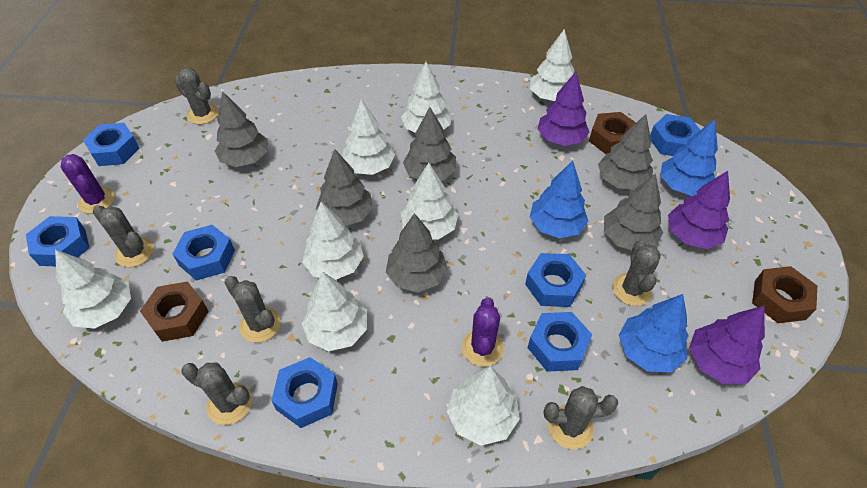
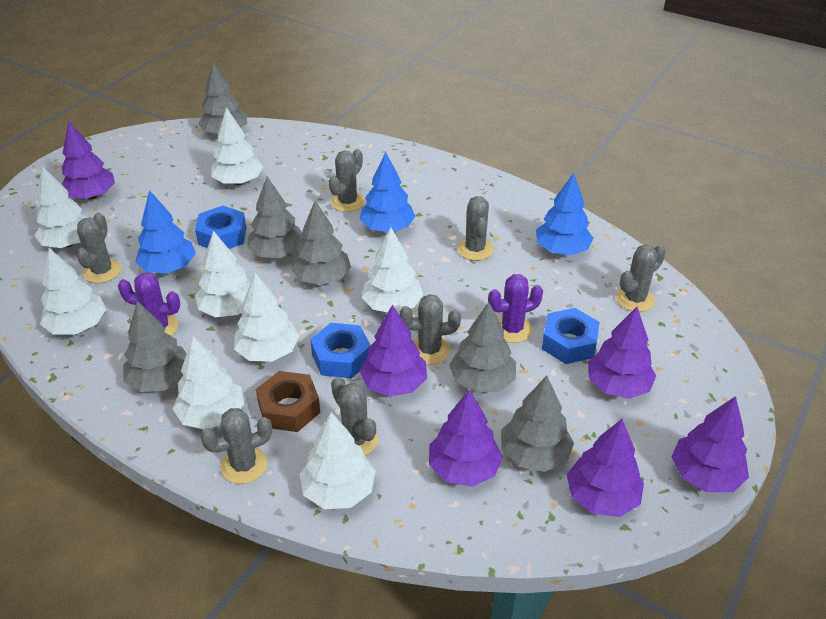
blue nut: 7 -> 3
brown nut: 3 -> 1
grey cactus: 6 -> 7
purple tree: 3 -> 6

